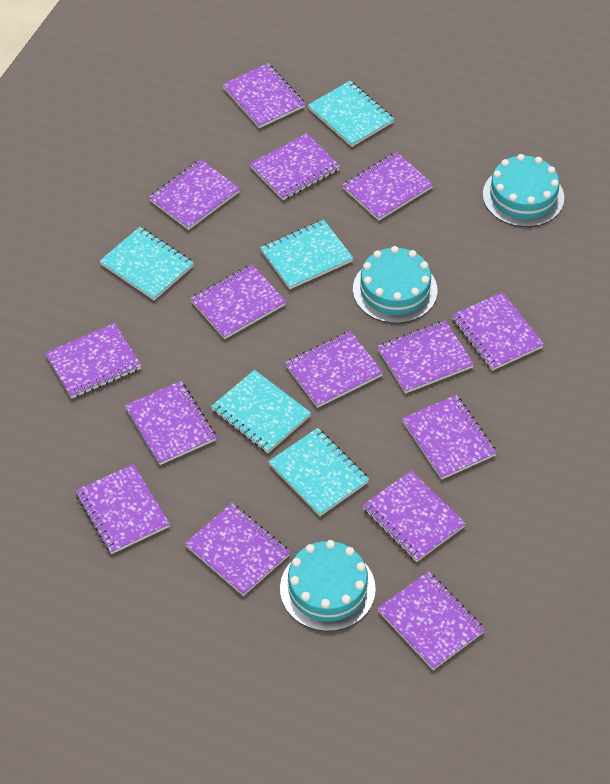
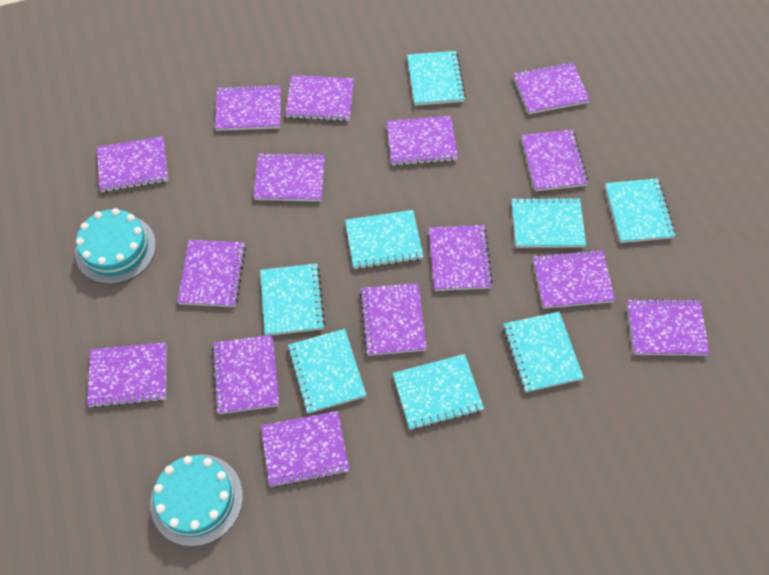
turquoise cake: 3 -> 2
turquoise notebook: 5 -> 8

